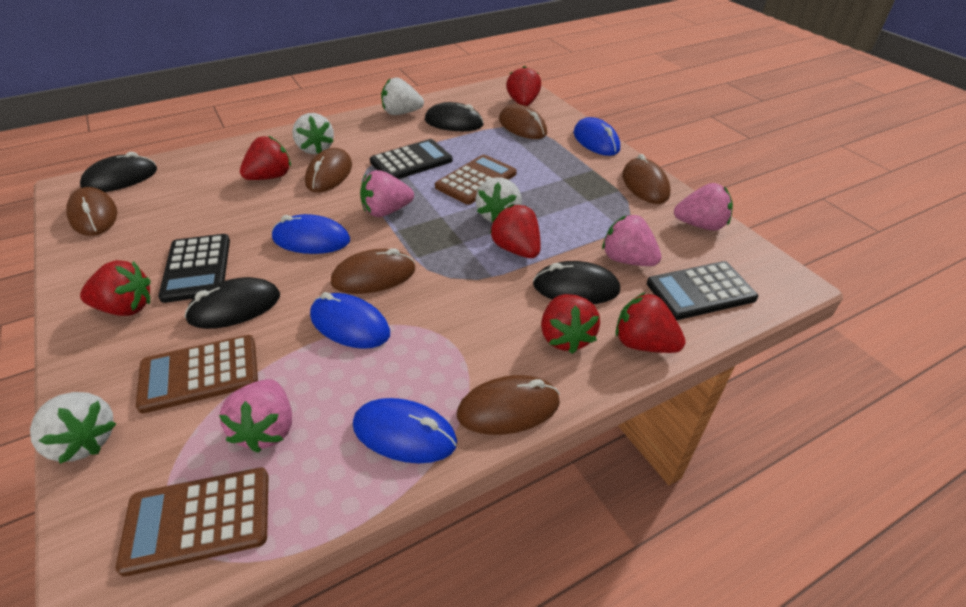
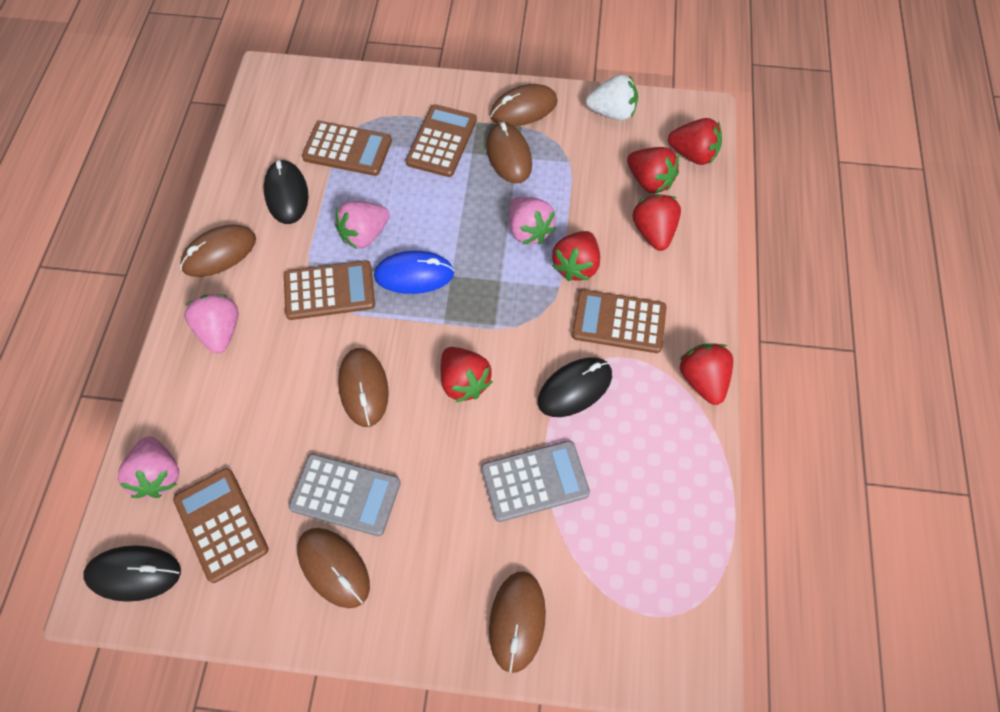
black calculator: 3 -> 0
black mouse: 4 -> 3
blue mouse: 4 -> 1
brown calculator: 3 -> 5
grey calculator: 0 -> 2
white strawberry: 4 -> 1

